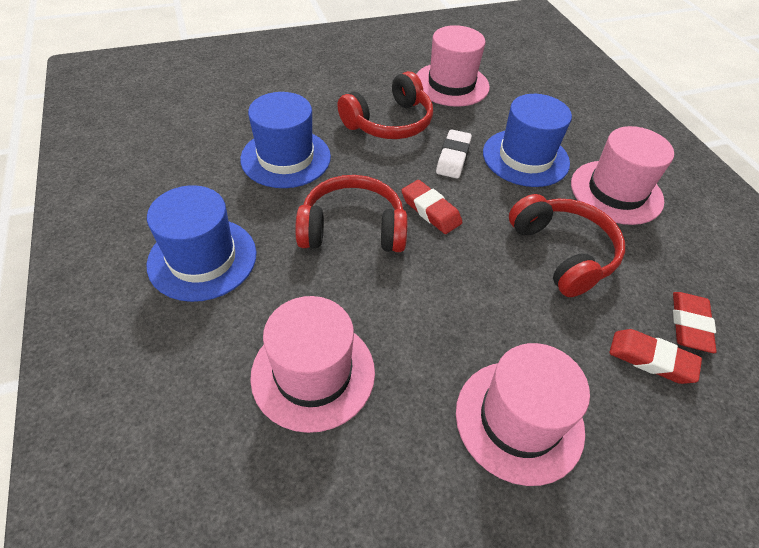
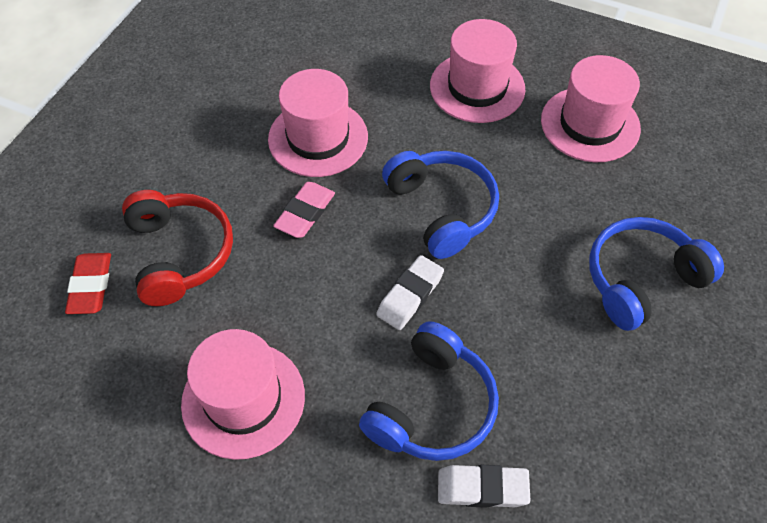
blue hat: 3 -> 0
blue headphones: 0 -> 3
pink eraser: 0 -> 1
red eraser: 3 -> 1
red headphones: 3 -> 1
white eraser: 1 -> 2

